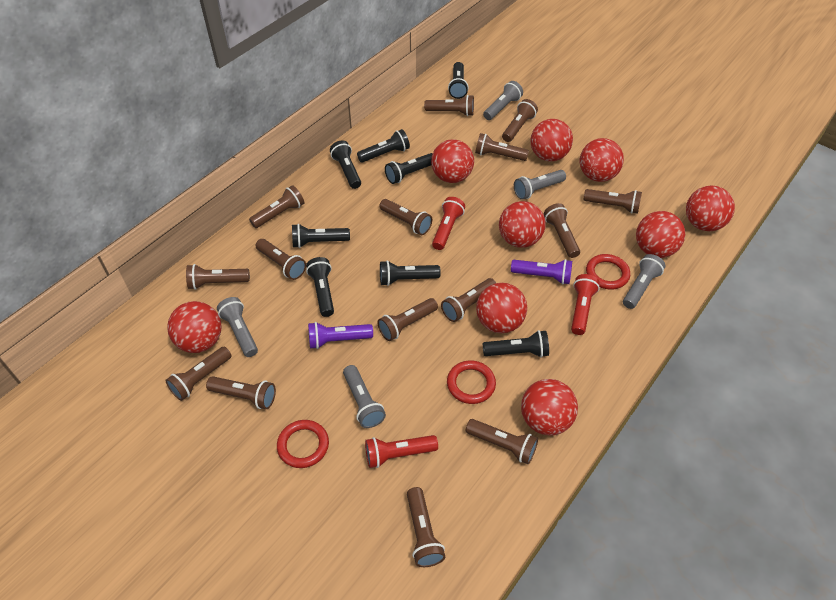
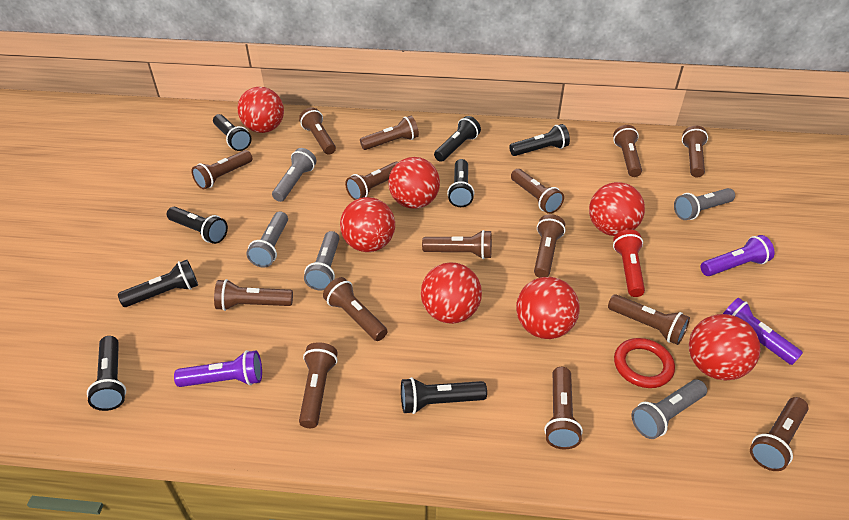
purple flashlight: 2 -> 3
red ball: 9 -> 7
red flashlight: 3 -> 1
red ring: 3 -> 1

